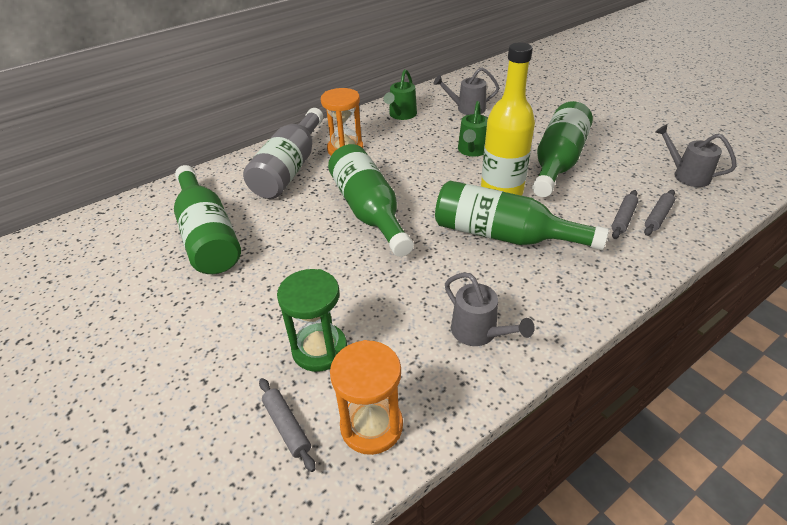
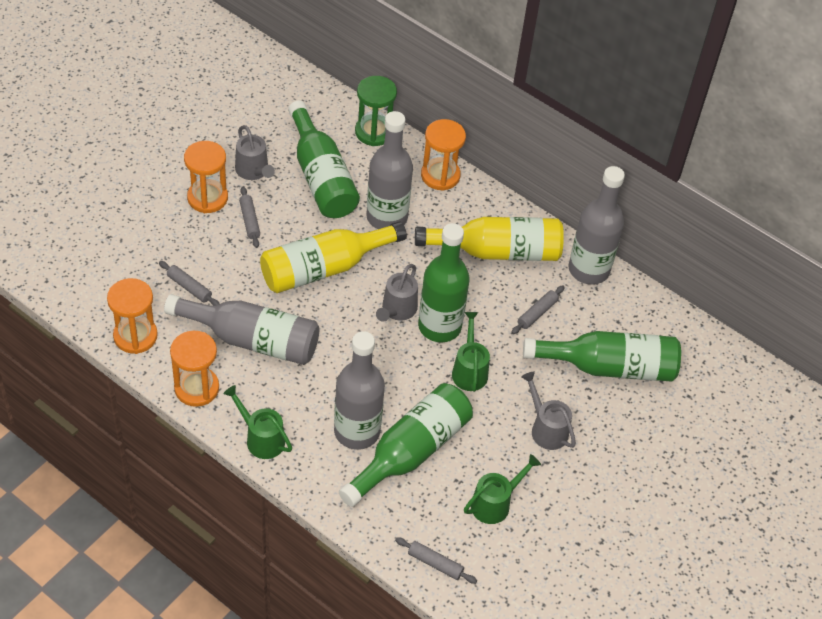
green watering can: 2 -> 3
grey bottle: 1 -> 4
grey rolling pin: 3 -> 4
orange hourglass: 2 -> 4
yellow bottle: 1 -> 2

